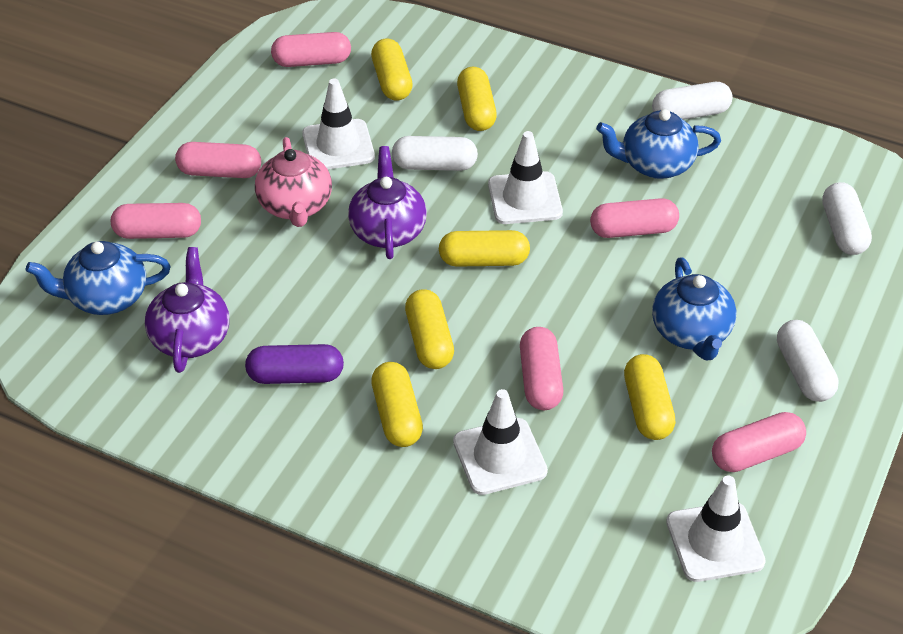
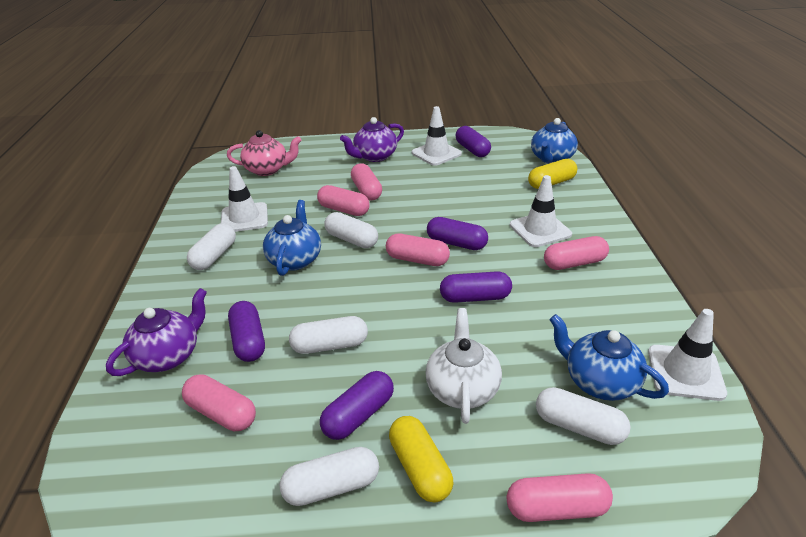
purple capsule: 1 -> 5
white capsule: 4 -> 5
white teapot: 0 -> 1
yellow capsule: 6 -> 2

